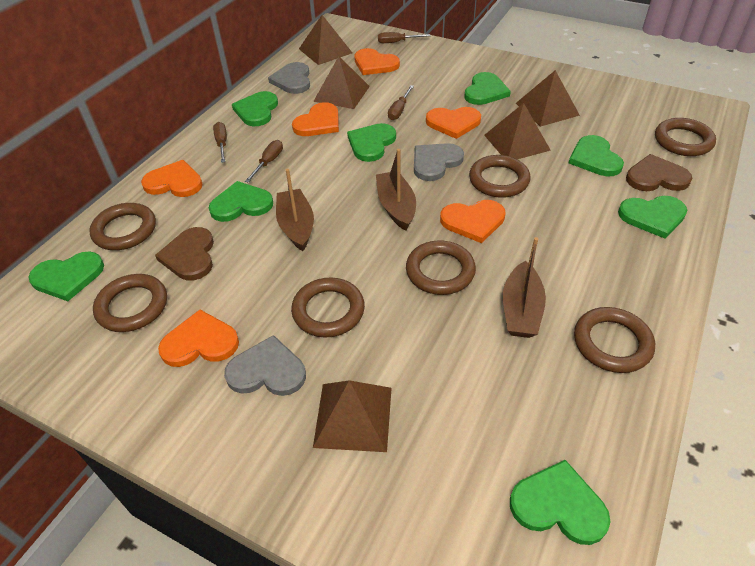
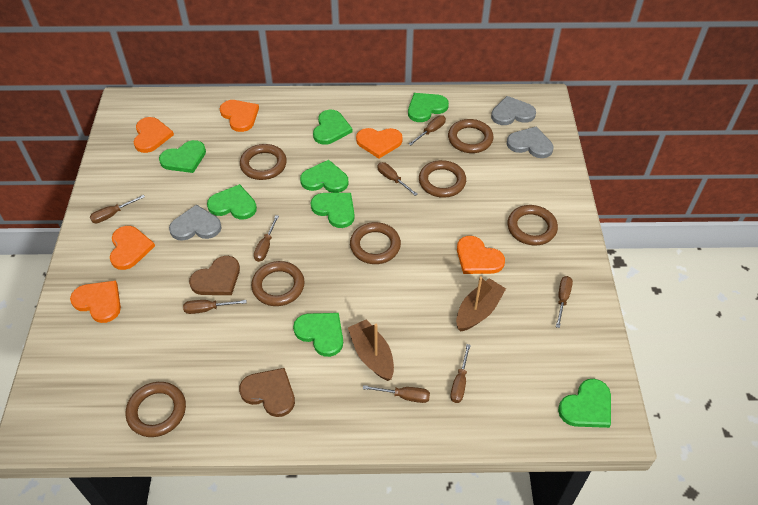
brown boat: 3 -> 2
brown pyramid: 5 -> 0
brown screwdriver: 4 -> 8

